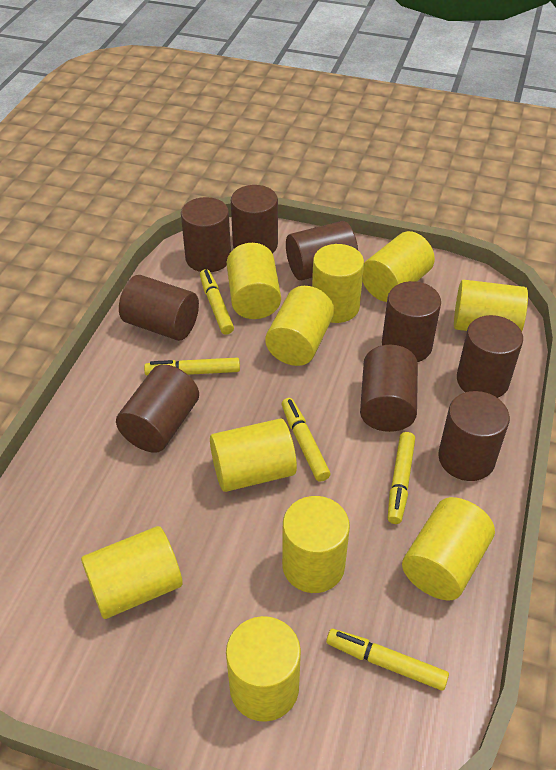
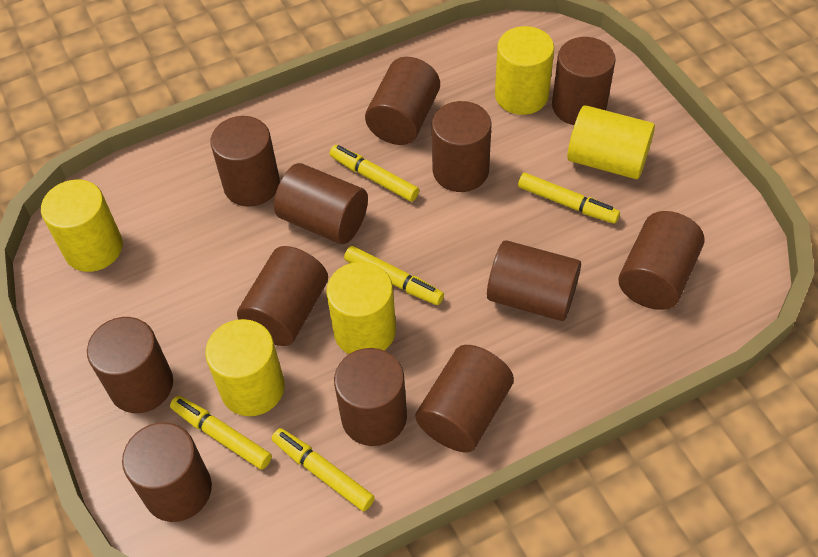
brown cylinder: 9 -> 12
yellow cylinder: 10 -> 5

